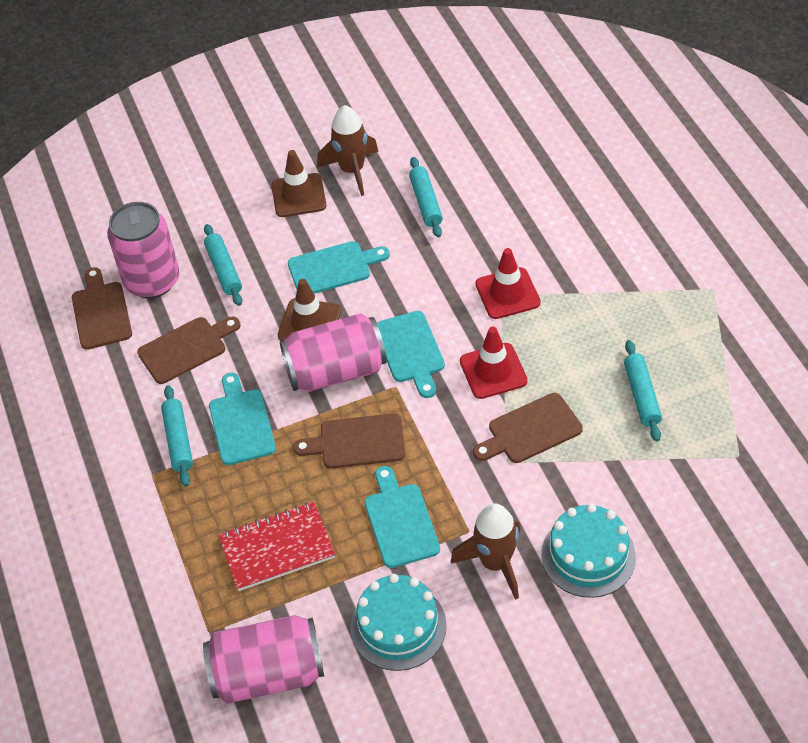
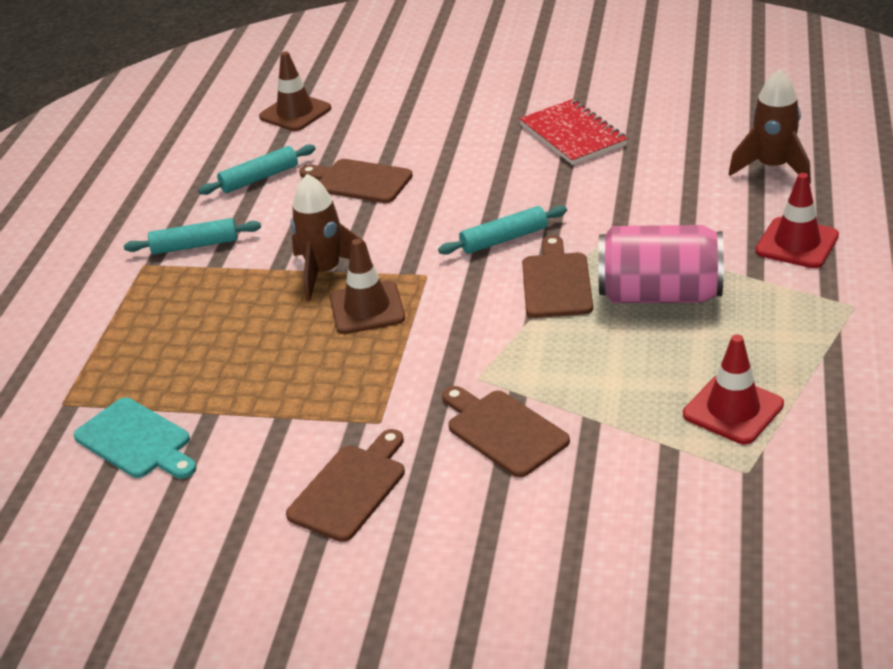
pink can: 3 -> 1
turquoise cake: 2 -> 0
turquoise cutting board: 4 -> 1
turquoise rolling pin: 4 -> 3

